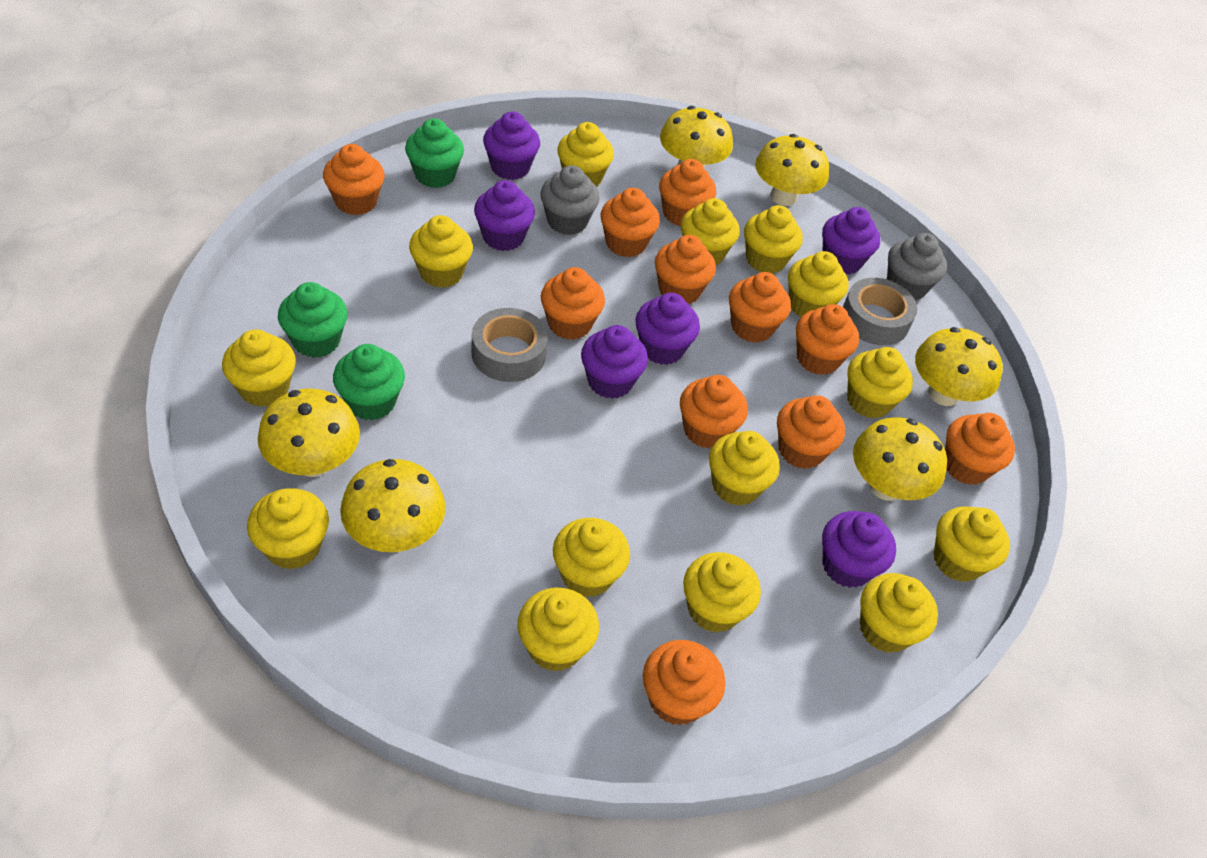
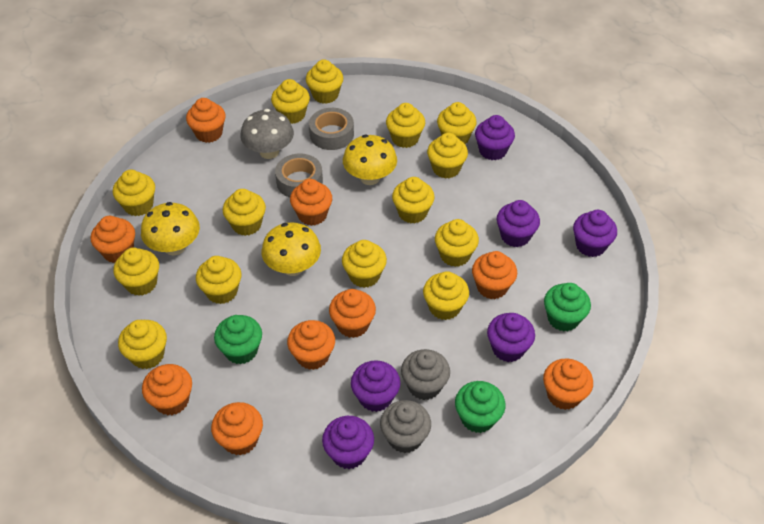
grey mushroom: 0 -> 1
orange cupcake: 11 -> 9
yellow mushroom: 6 -> 3

